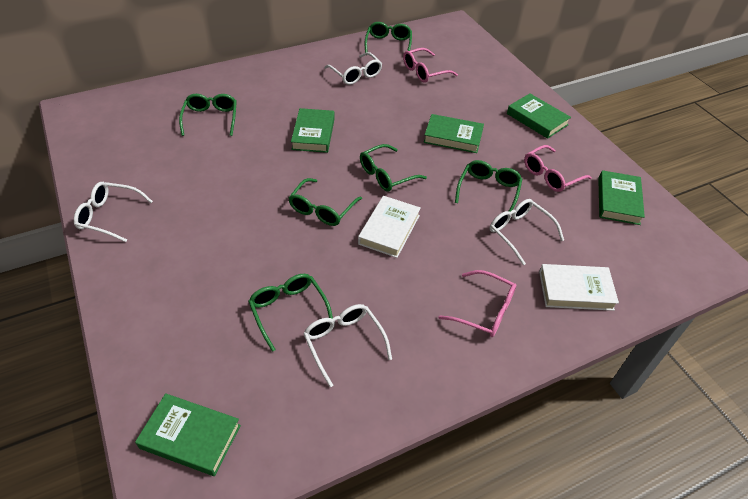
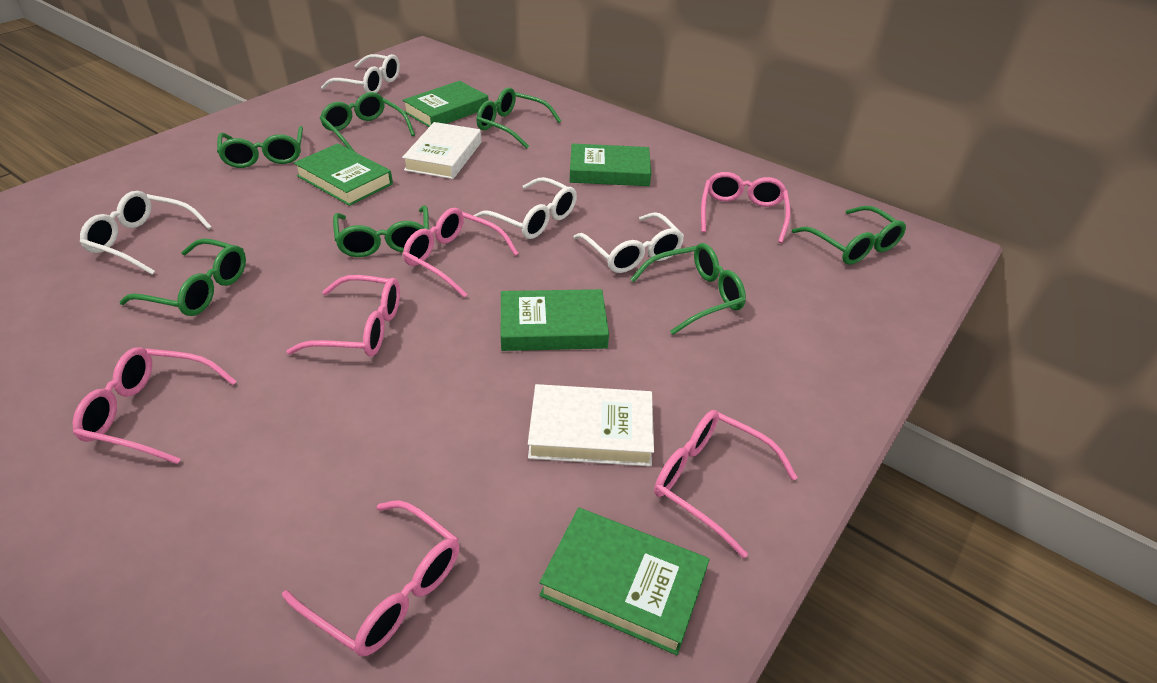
green glasses: 6 -> 7
pink glasses: 3 -> 6

